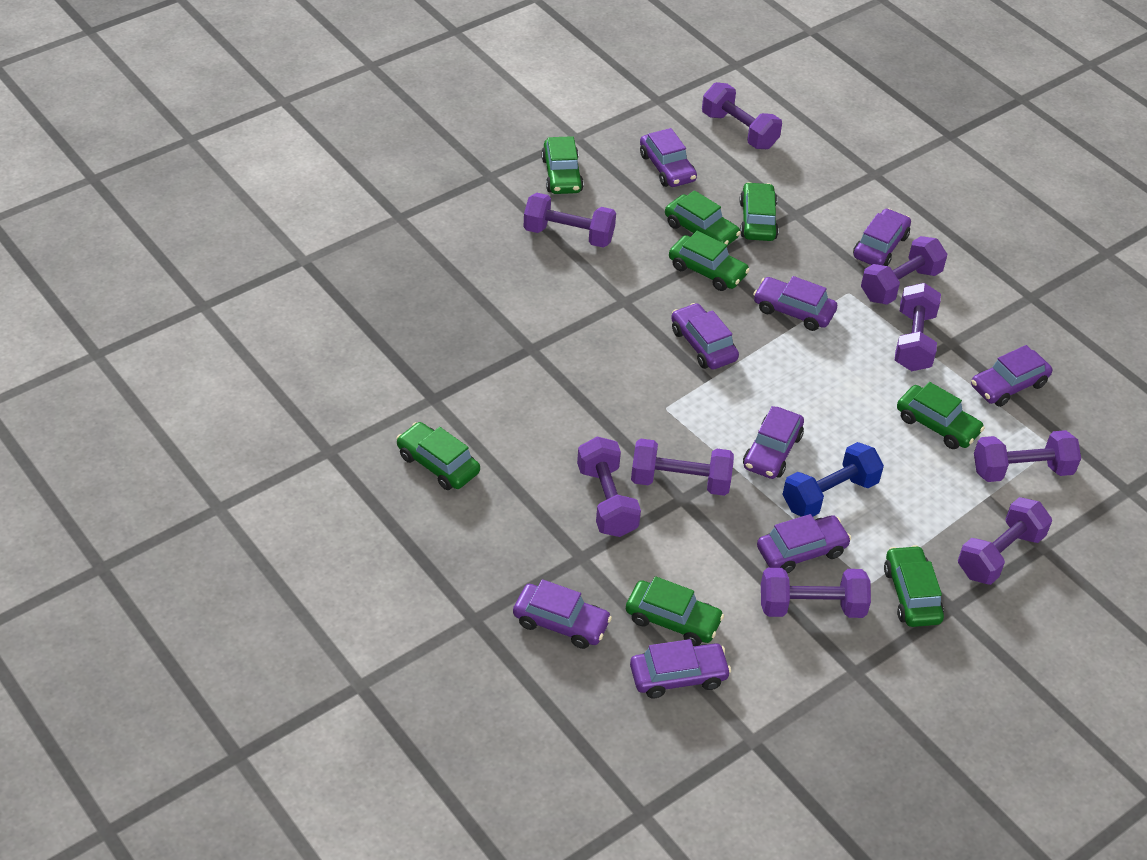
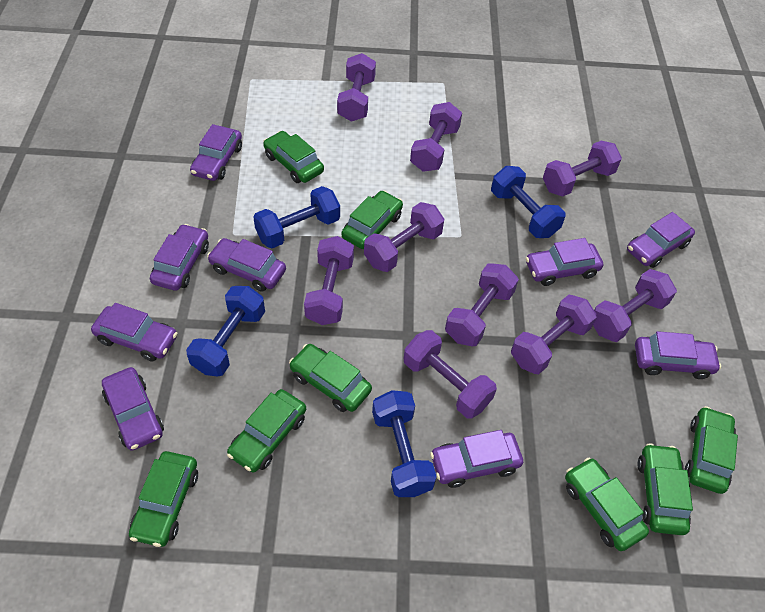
blue dumbbell: 1 -> 4

